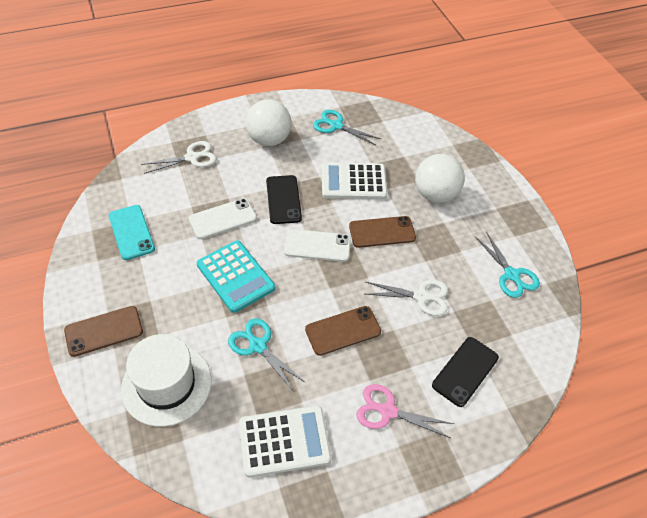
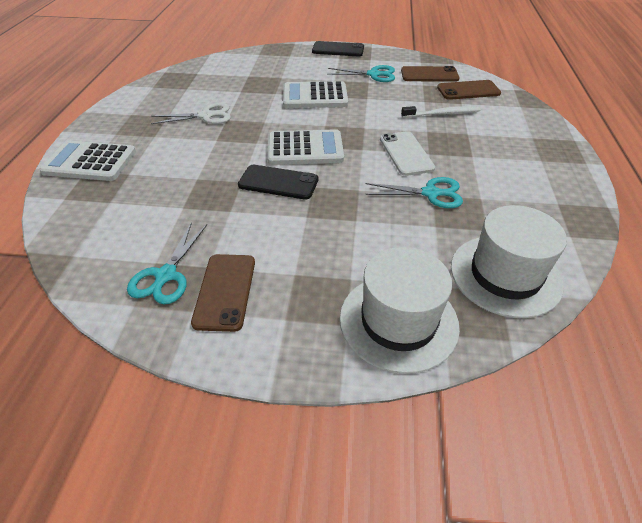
pink scissors: 1 -> 0
turquoise calculator: 1 -> 0
turquoise phone: 1 -> 0
white ball: 2 -> 0
white calculator: 2 -> 3
white hat: 1 -> 2
white phone: 2 -> 1
white scissors: 2 -> 1
white toothbrush: 0 -> 1

